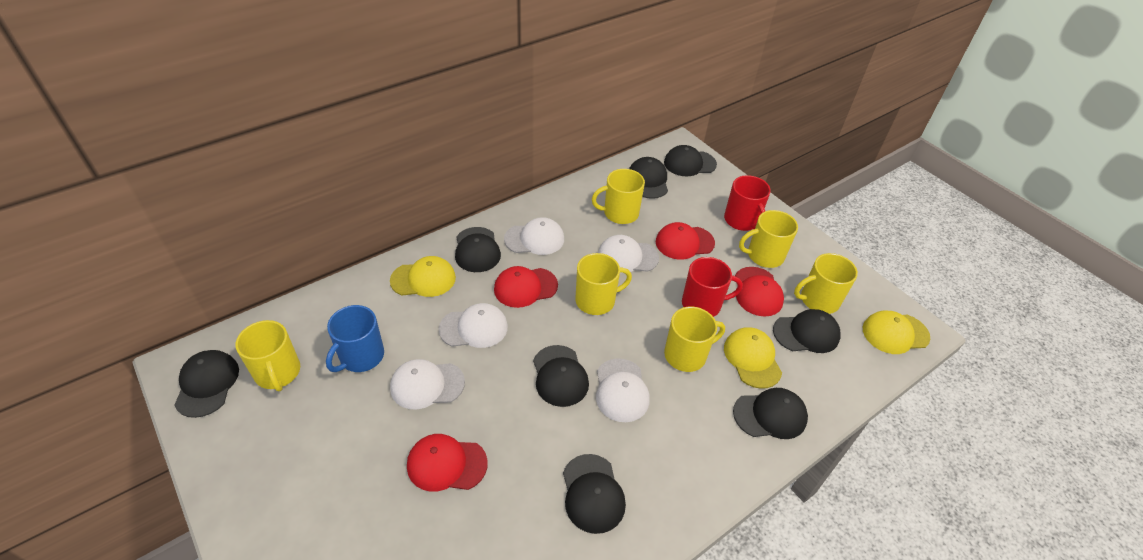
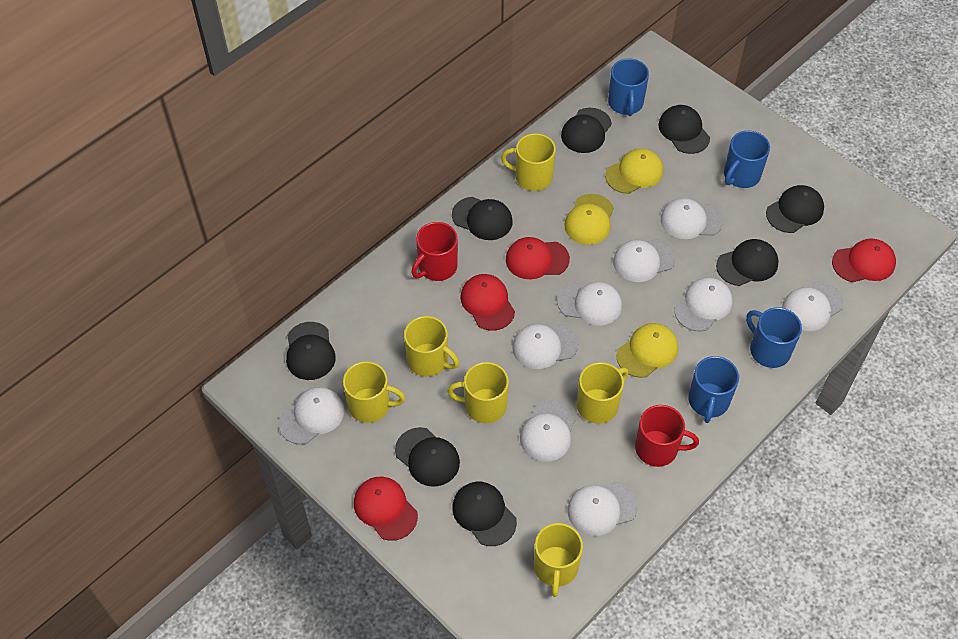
blue mug: 1 -> 4
white cap: 5 -> 9

